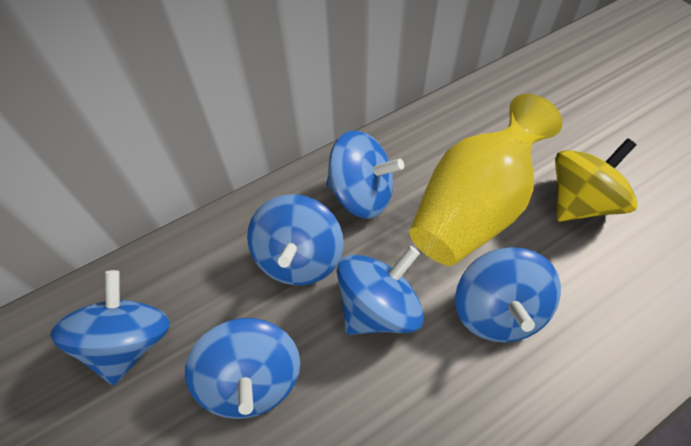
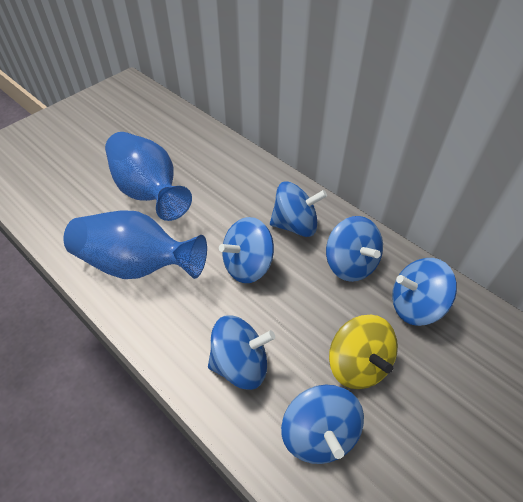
blue vase: 0 -> 2
yellow vase: 1 -> 0

